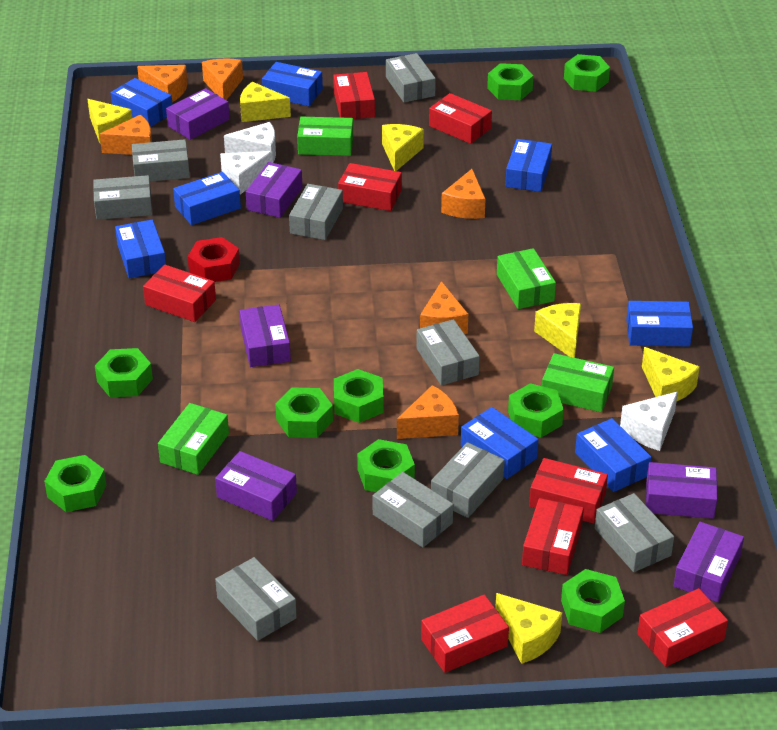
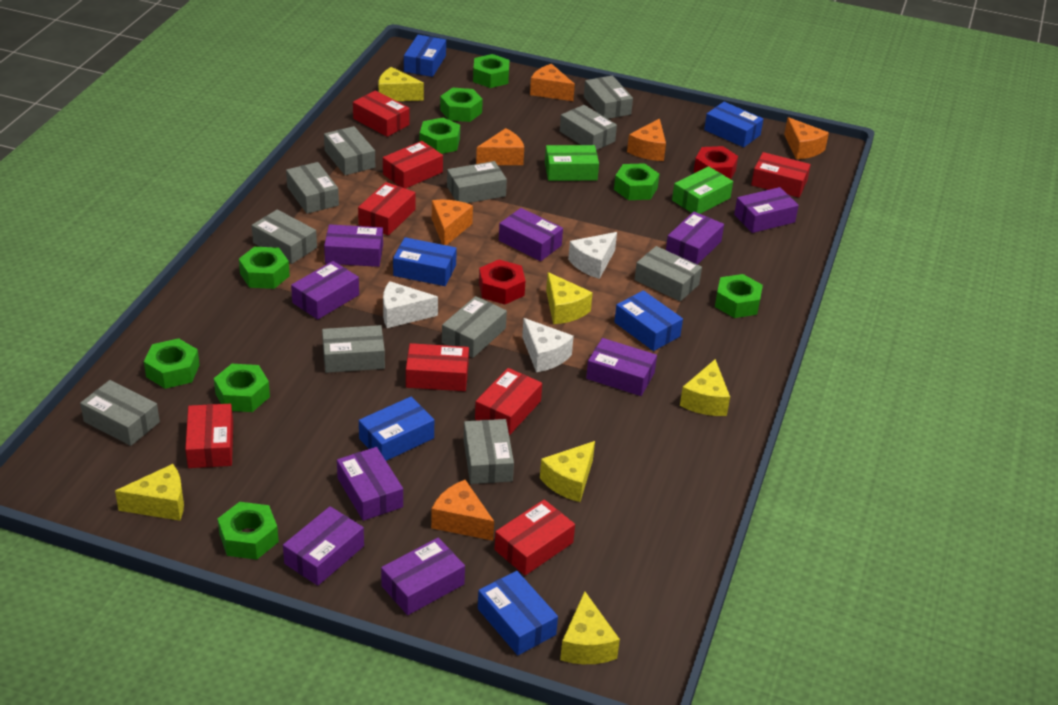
blue box: 8 -> 6
green box: 4 -> 2
grey box: 9 -> 11
purple box: 6 -> 9
red nut: 1 -> 2

